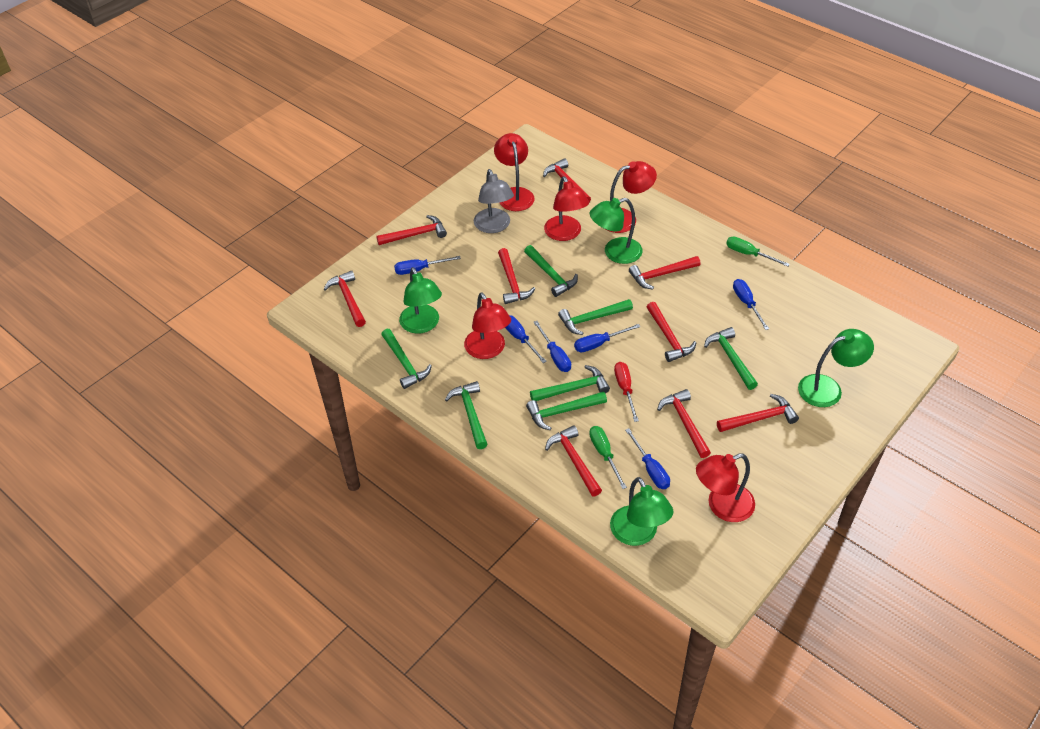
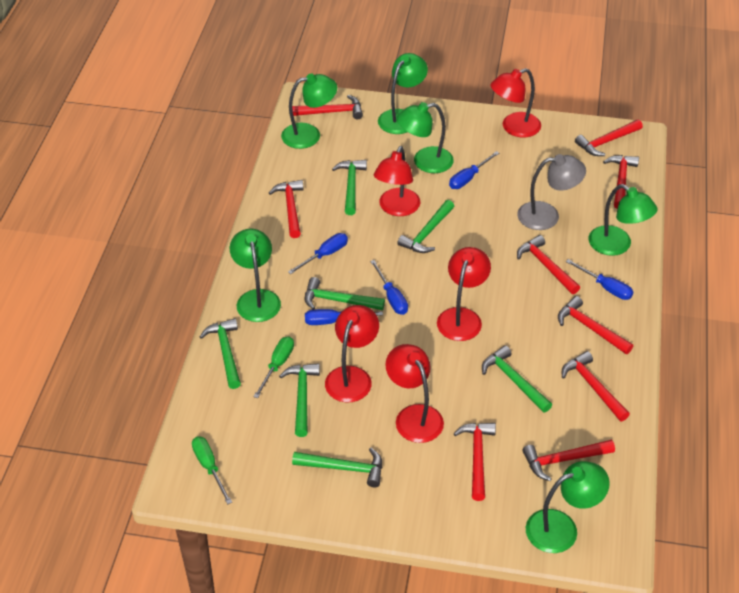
blue screwdriver: 6 -> 5
green lamp: 4 -> 6
red screwdriver: 1 -> 0

